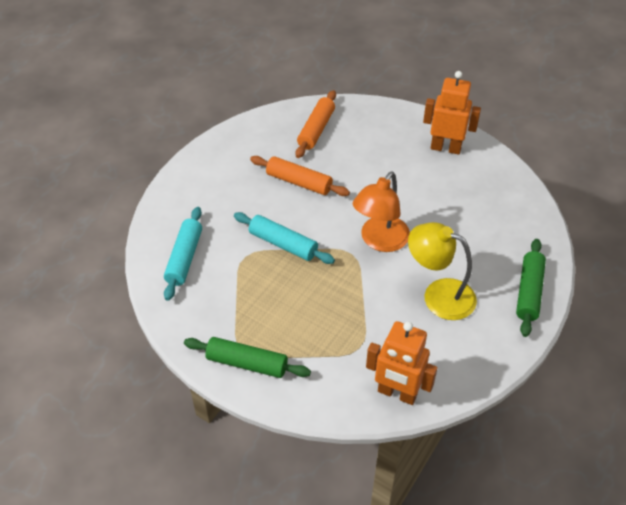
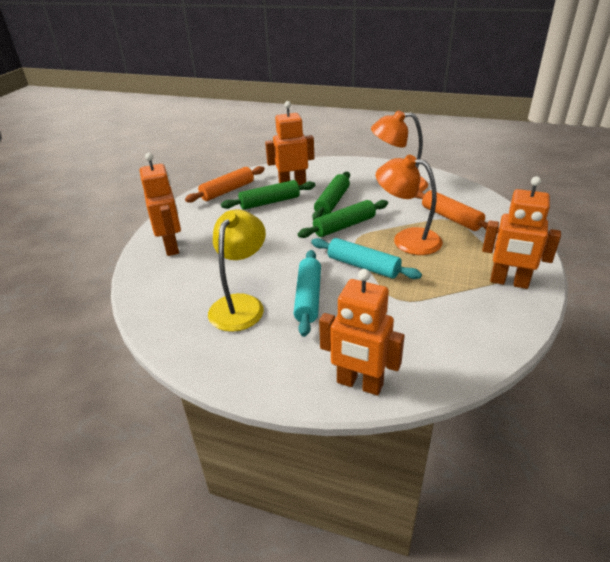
green rolling pin: 2 -> 3
orange lamp: 1 -> 2
orange robot: 2 -> 4

